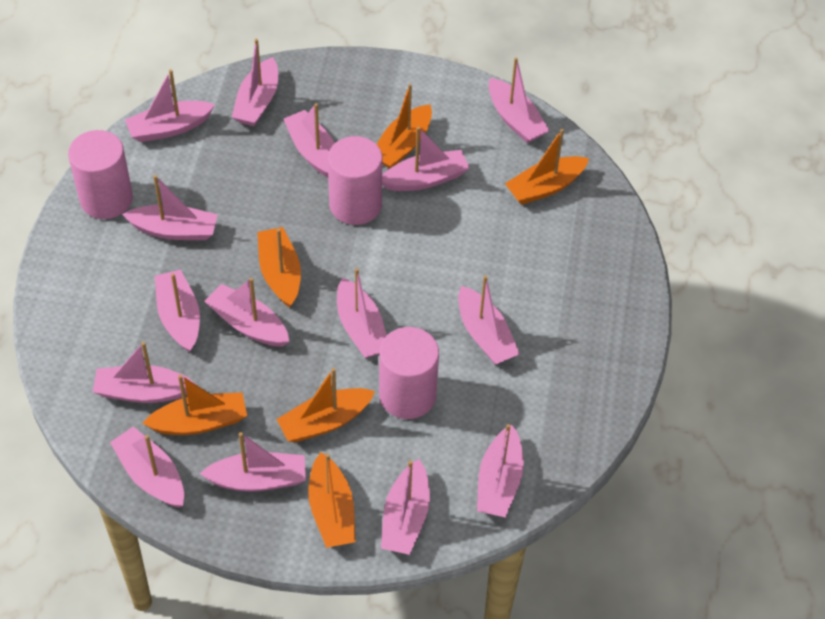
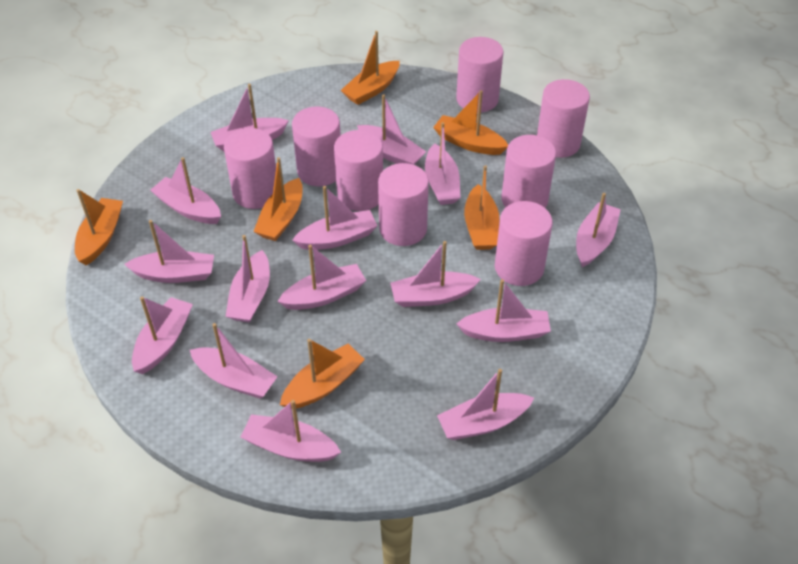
pink cylinder: 3 -> 8

